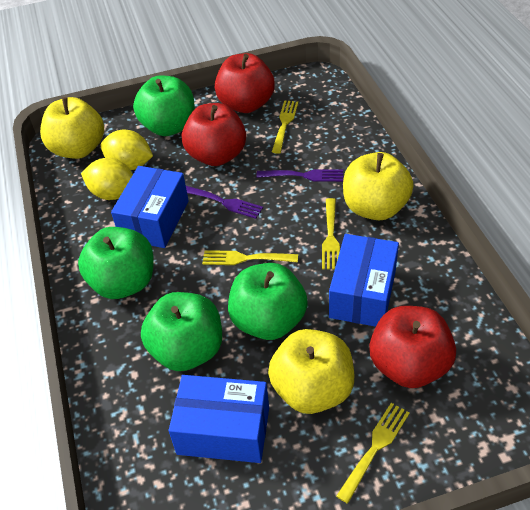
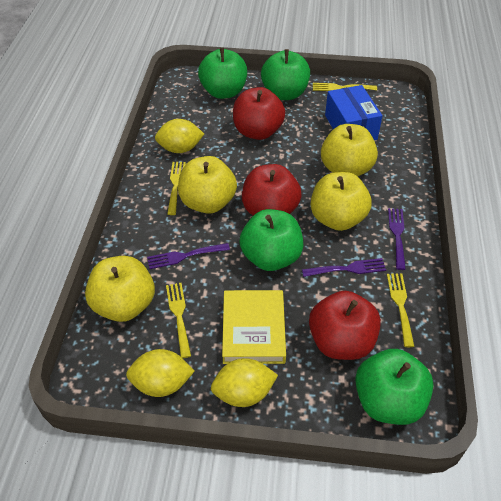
blue box: 3 -> 1
purple fork: 2 -> 3
yellow apple: 3 -> 4
yellow book: 0 -> 1
yellow lemon: 2 -> 3

